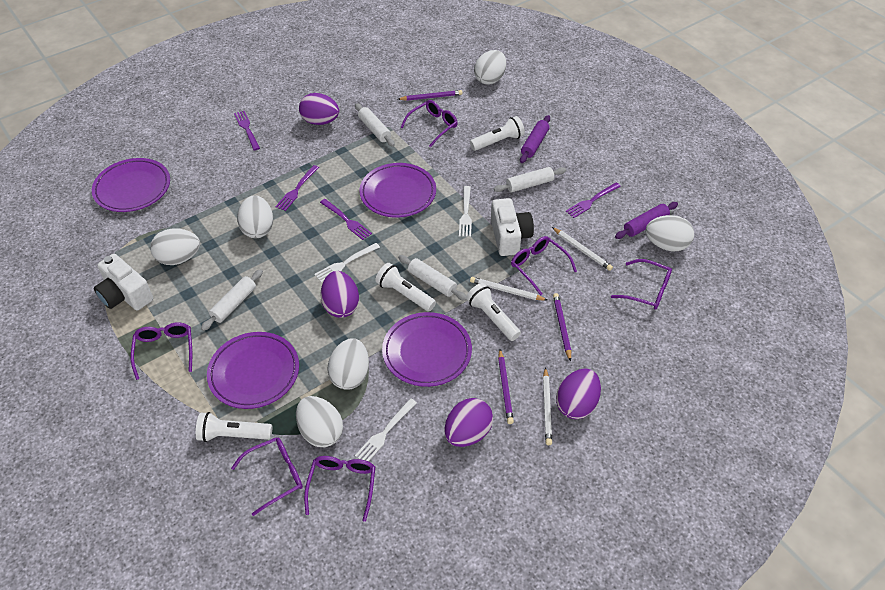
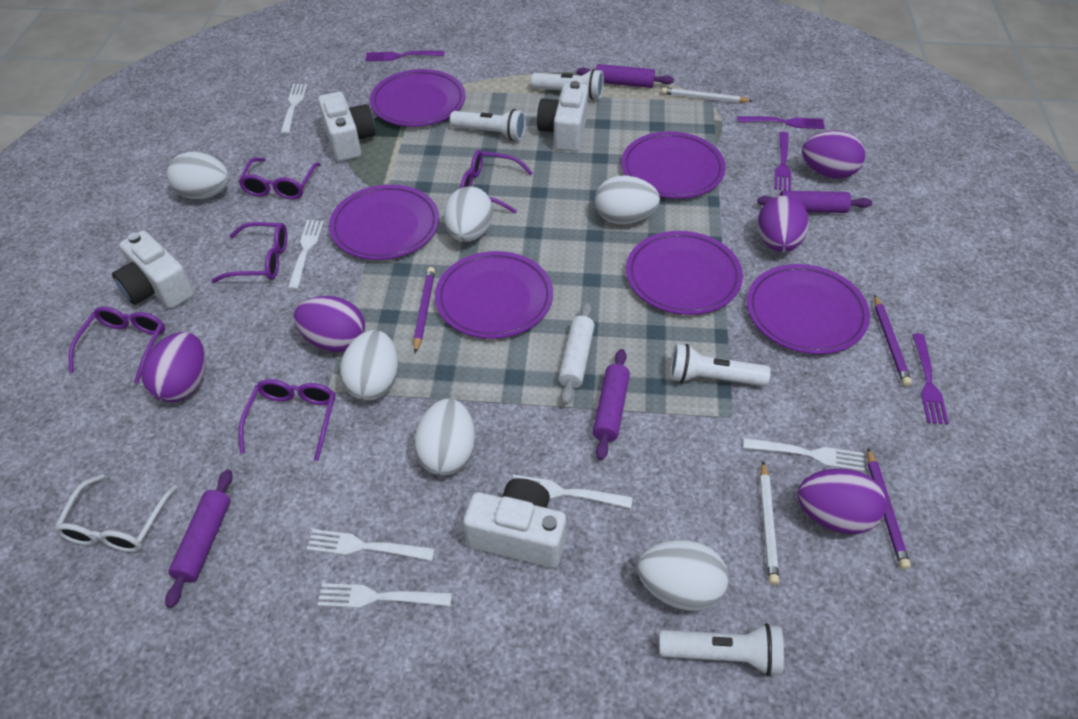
purple egg: 4 -> 5
purple glasses: 6 -> 5
purple plate: 4 -> 6
purple rolling pin: 2 -> 4
white camera: 2 -> 4
white fork: 3 -> 6
white glasses: 0 -> 1
white pencil: 3 -> 2
white rolling pin: 4 -> 1

